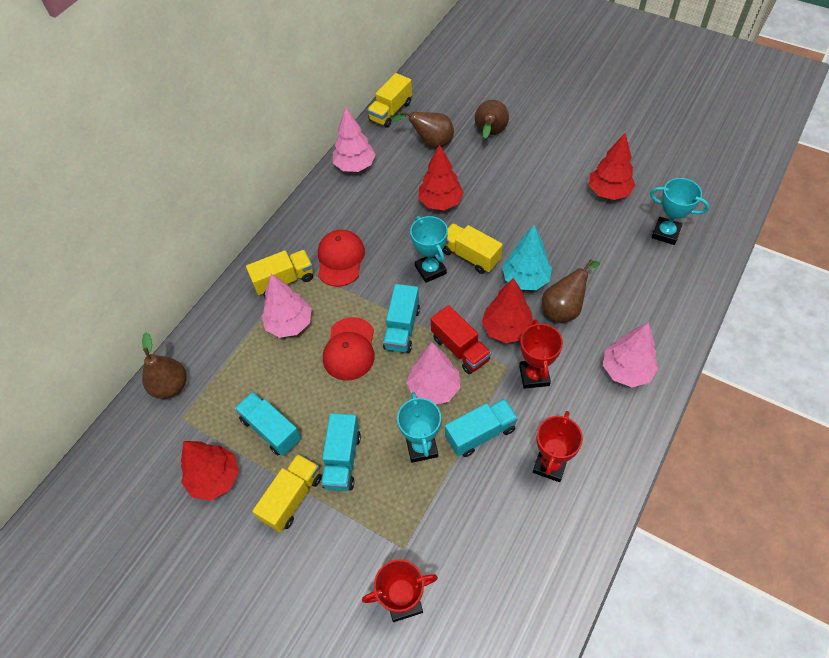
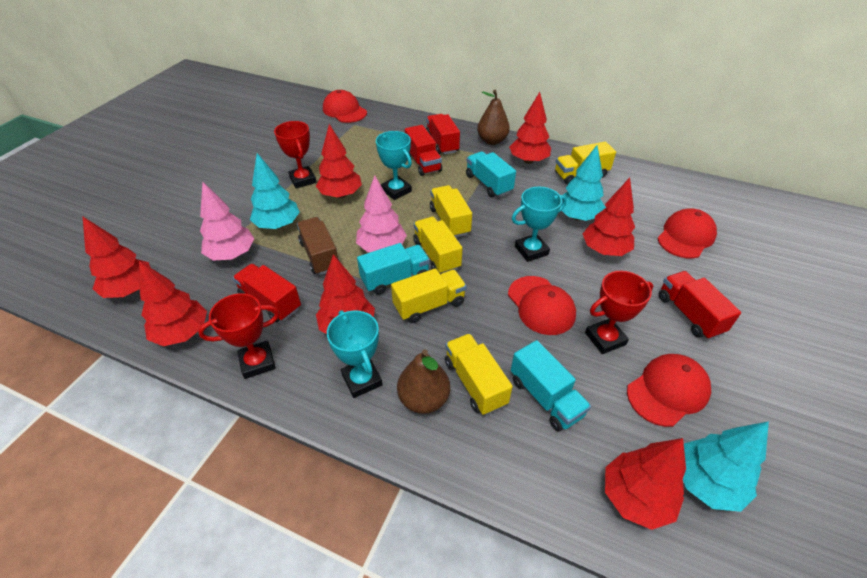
brown pear: 4 -> 2
brown truck: 0 -> 1
pink tree: 4 -> 2
red cap: 2 -> 4
red tree: 4 -> 7
red truck: 1 -> 4
turquoise tree: 1 -> 3
turquoise truck: 4 -> 3
yellow truck: 4 -> 5

